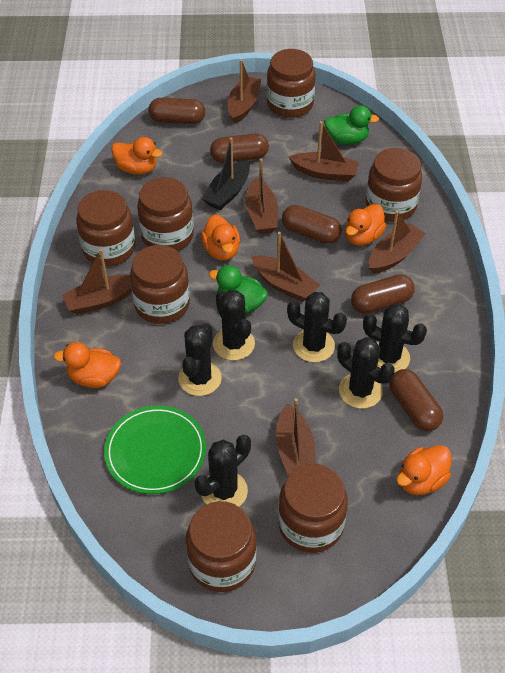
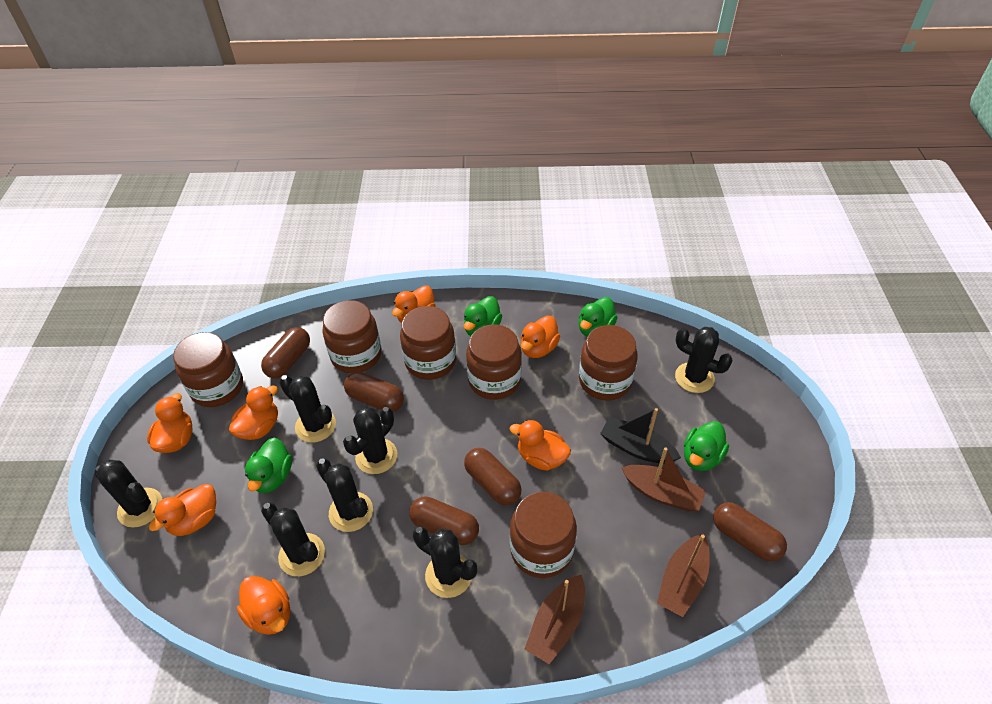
black cactus: 6 -> 7
brown boat: 7 -> 3
brown jar: 7 -> 6
green duck: 2 -> 4
green plate: 1 -> 0
orange duck: 5 -> 7

